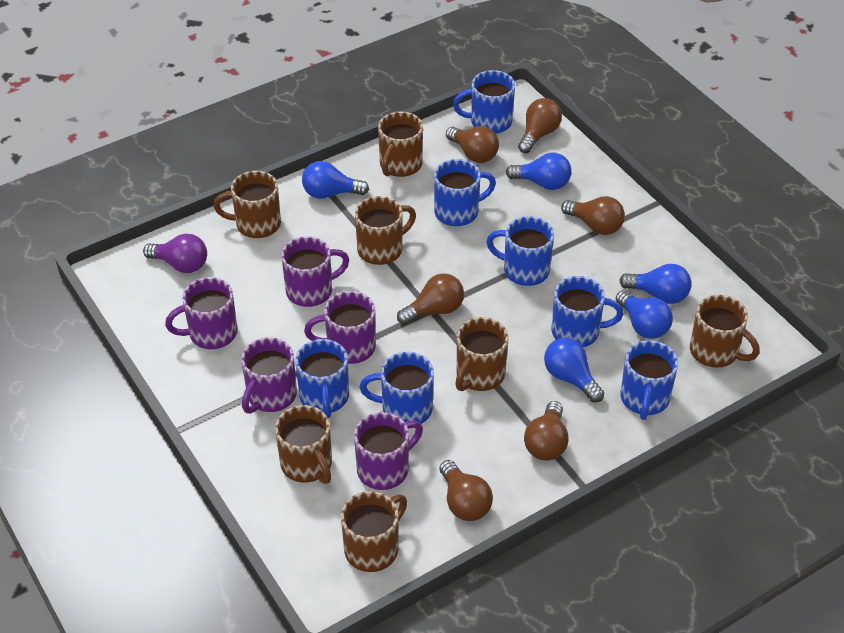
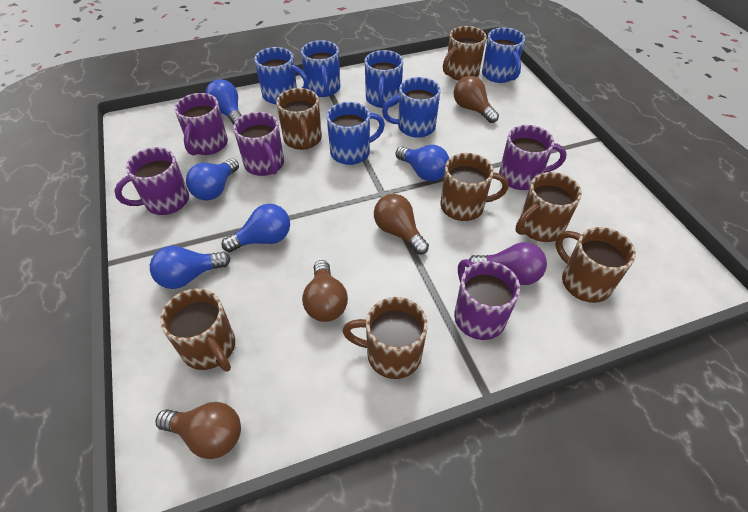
blue mug: 7 -> 6
brown light bulb: 6 -> 4

